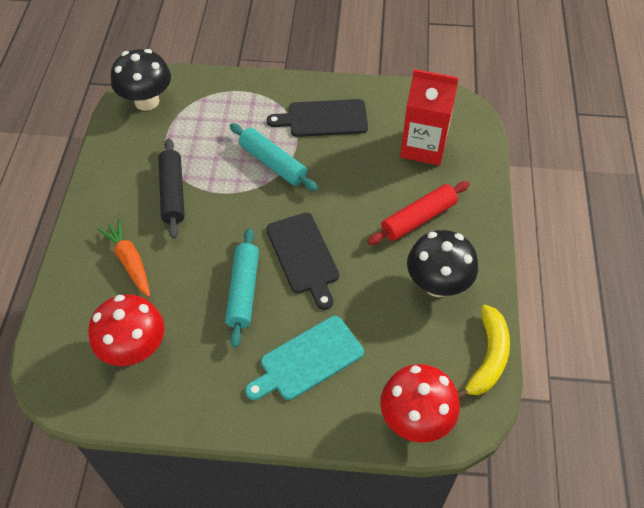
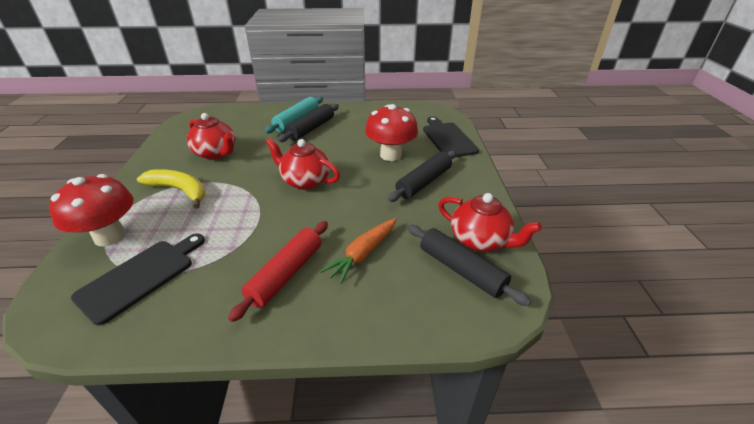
black mushroom: 2 -> 0
black rolling pin: 1 -> 3
red carton: 1 -> 0
red teapot: 0 -> 3
turquoise cutting board: 1 -> 0
turquoise rolling pin: 2 -> 1

